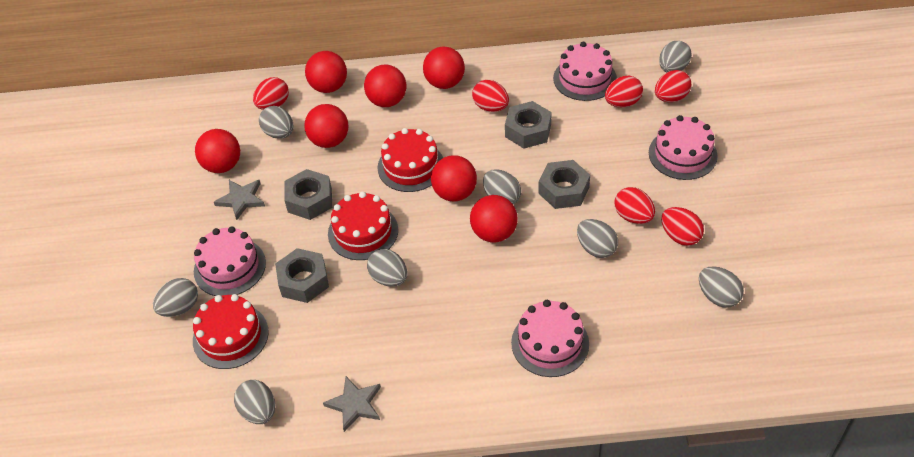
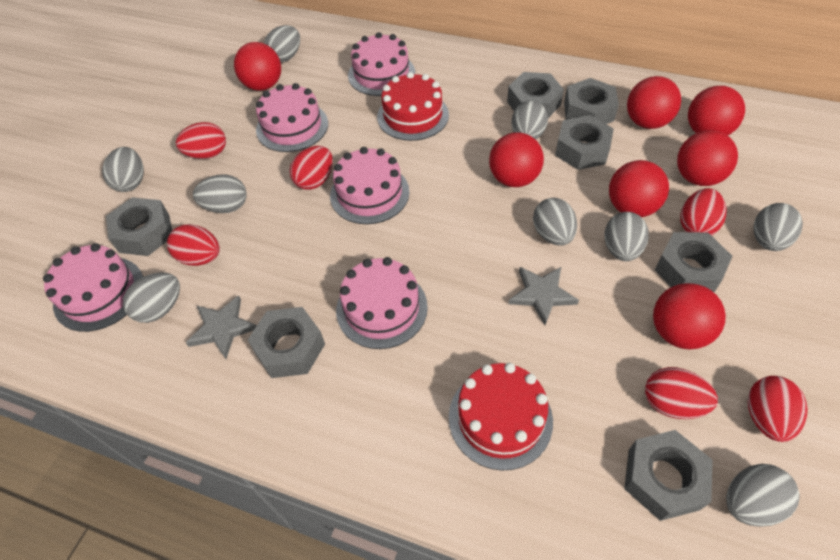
grey egg: 8 -> 9
grey nut: 4 -> 7
pink cake: 4 -> 5
red cake: 3 -> 2

